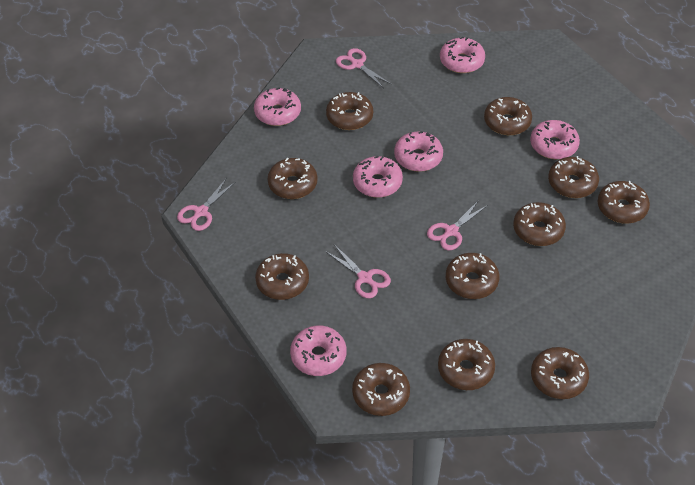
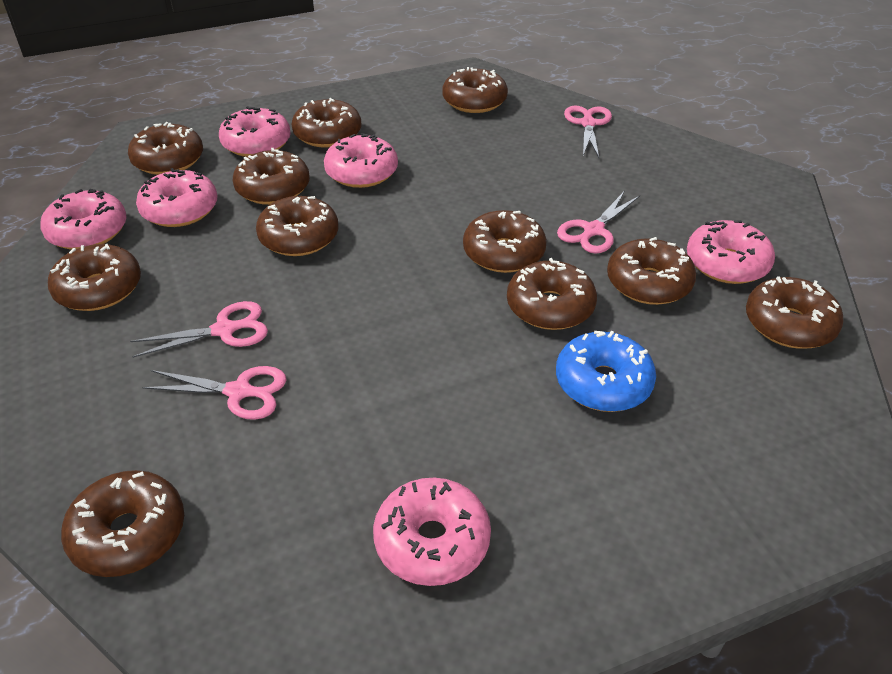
blue donut: 0 -> 1

